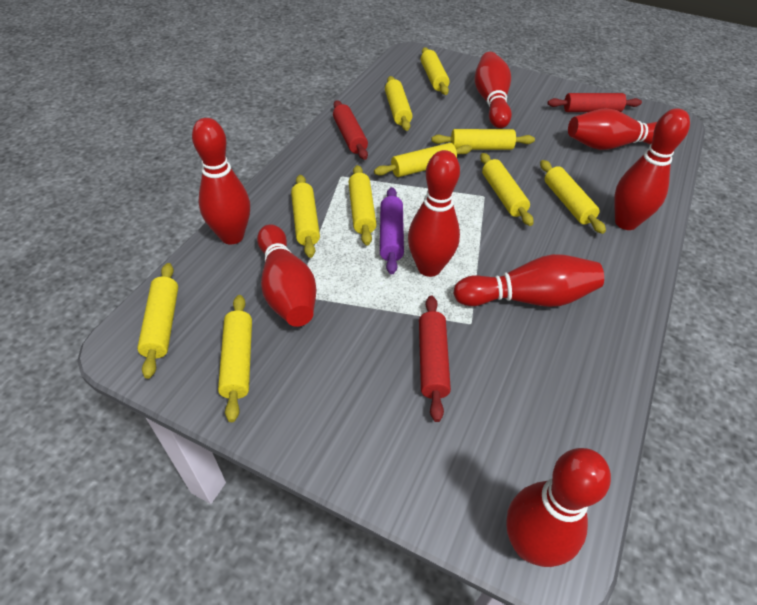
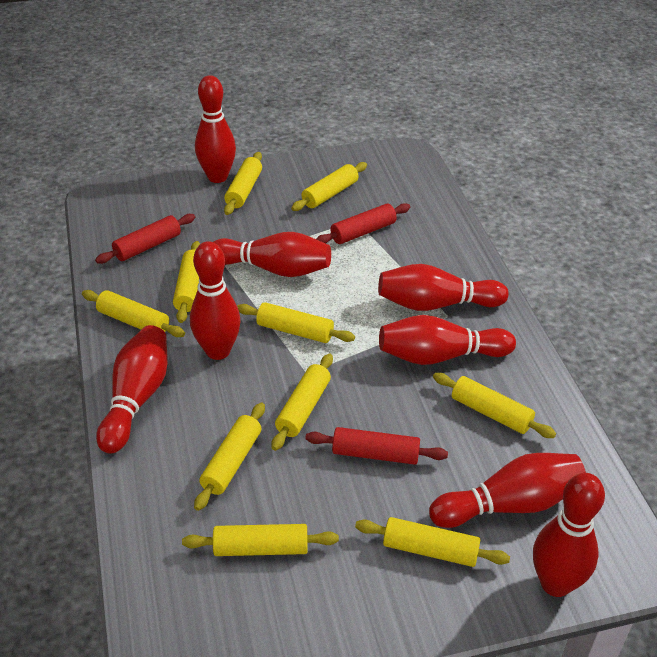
purple rolling pin: 1 -> 0

